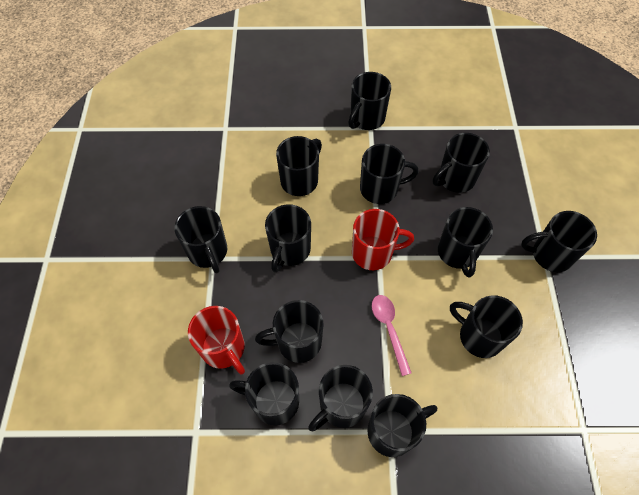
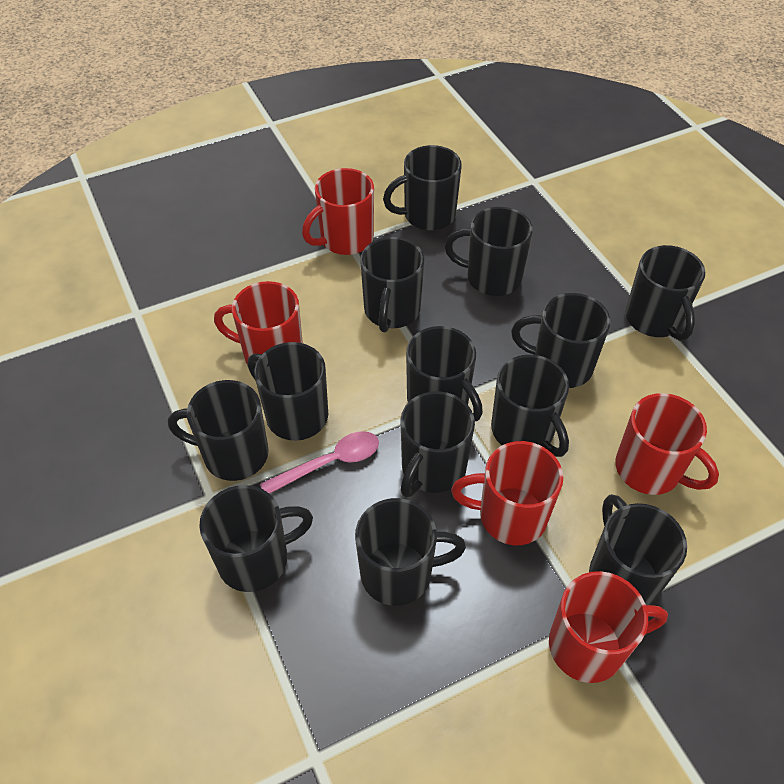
red mug: 2 -> 5

